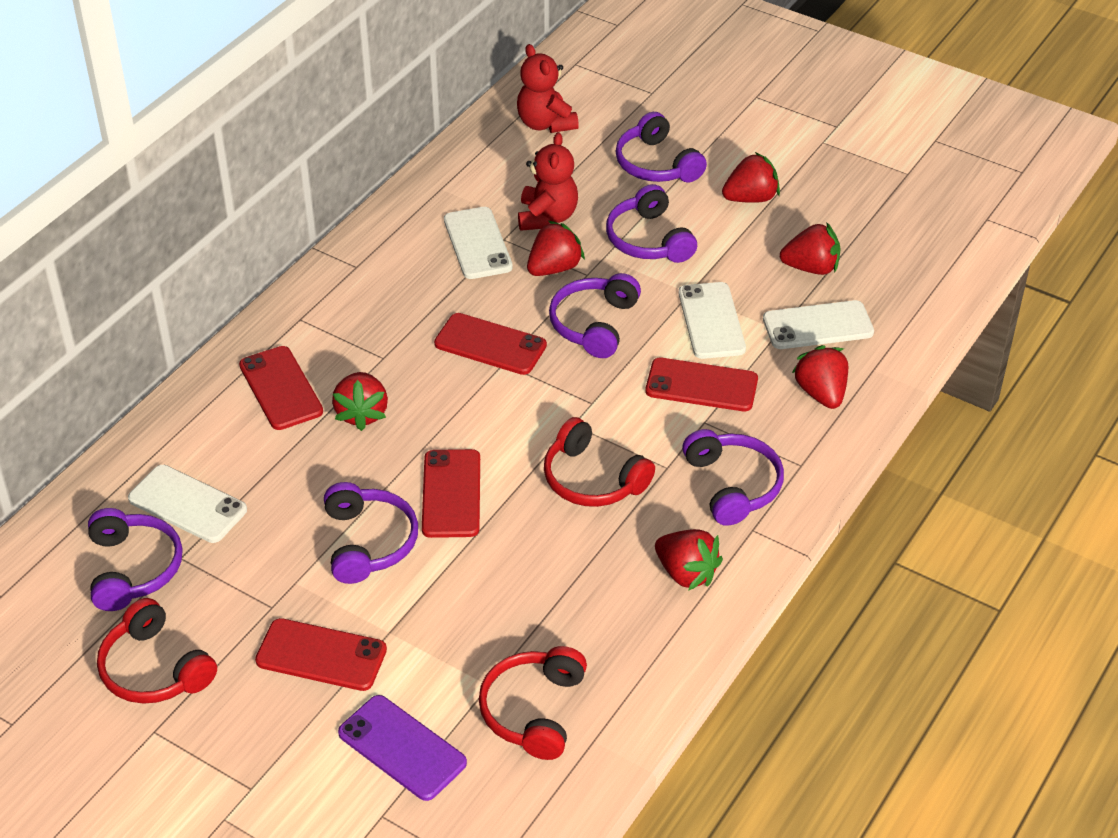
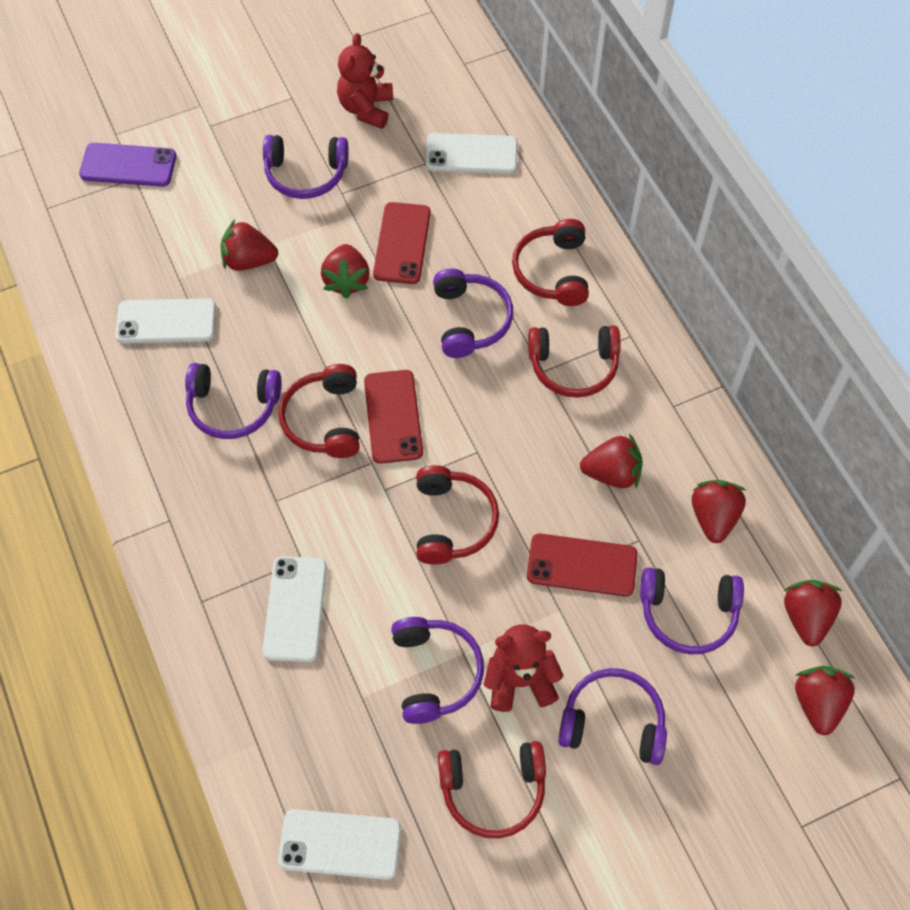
red headphones: 3 -> 5
red phone: 5 -> 3

